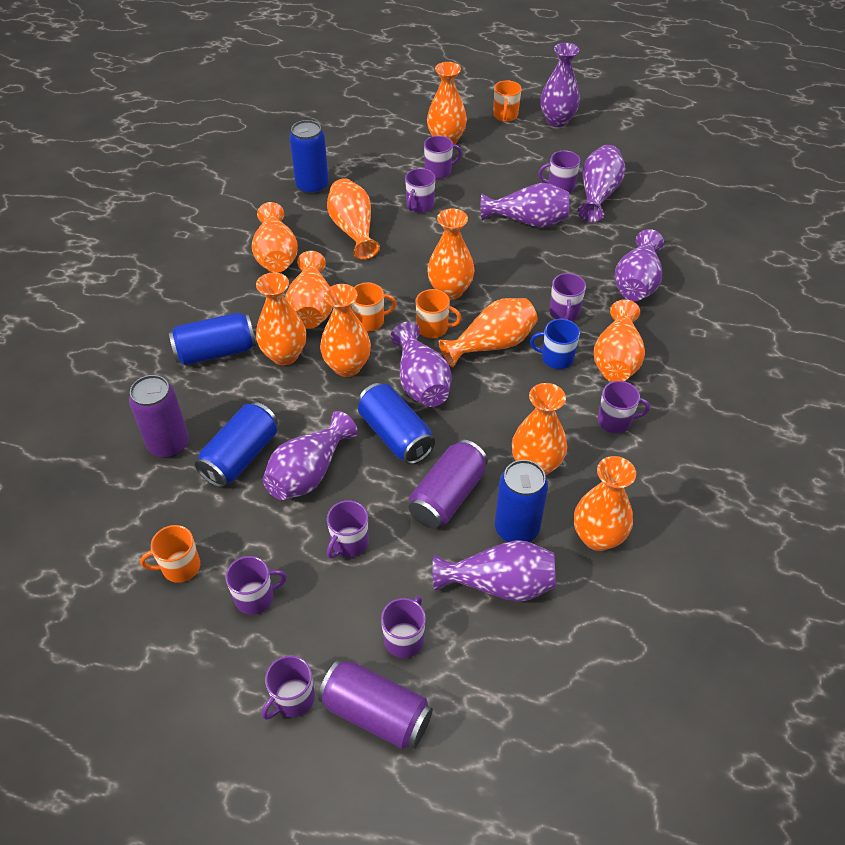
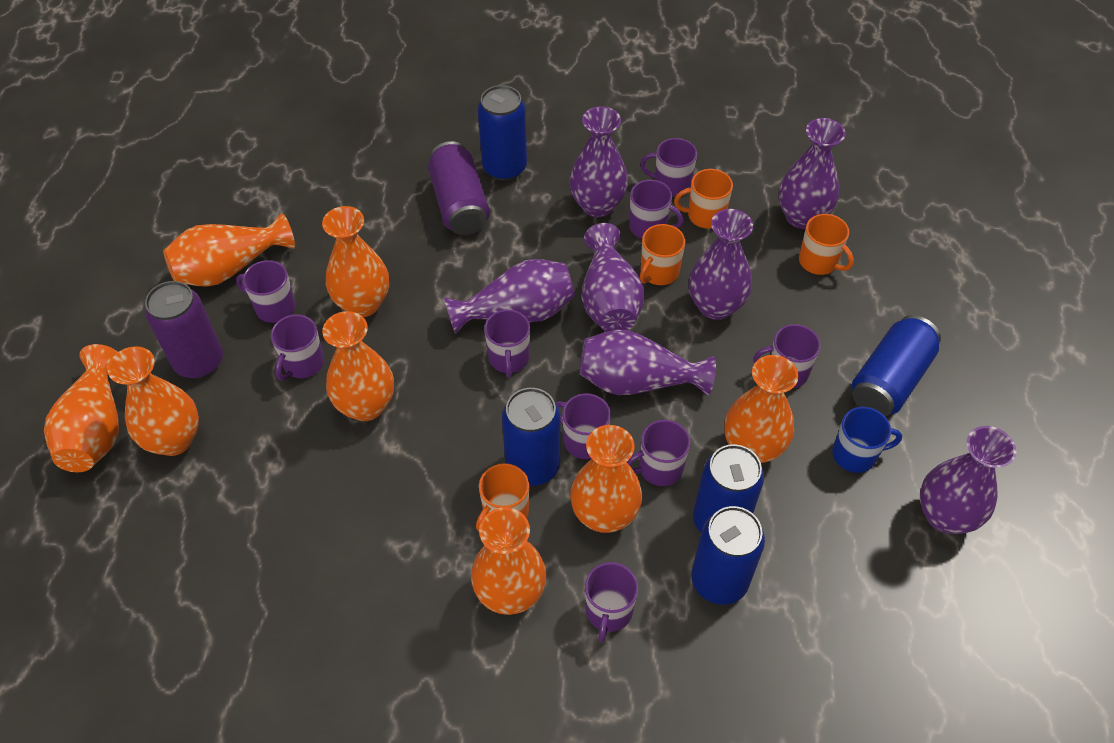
orange vase: 11 -> 8
purple can: 3 -> 2

